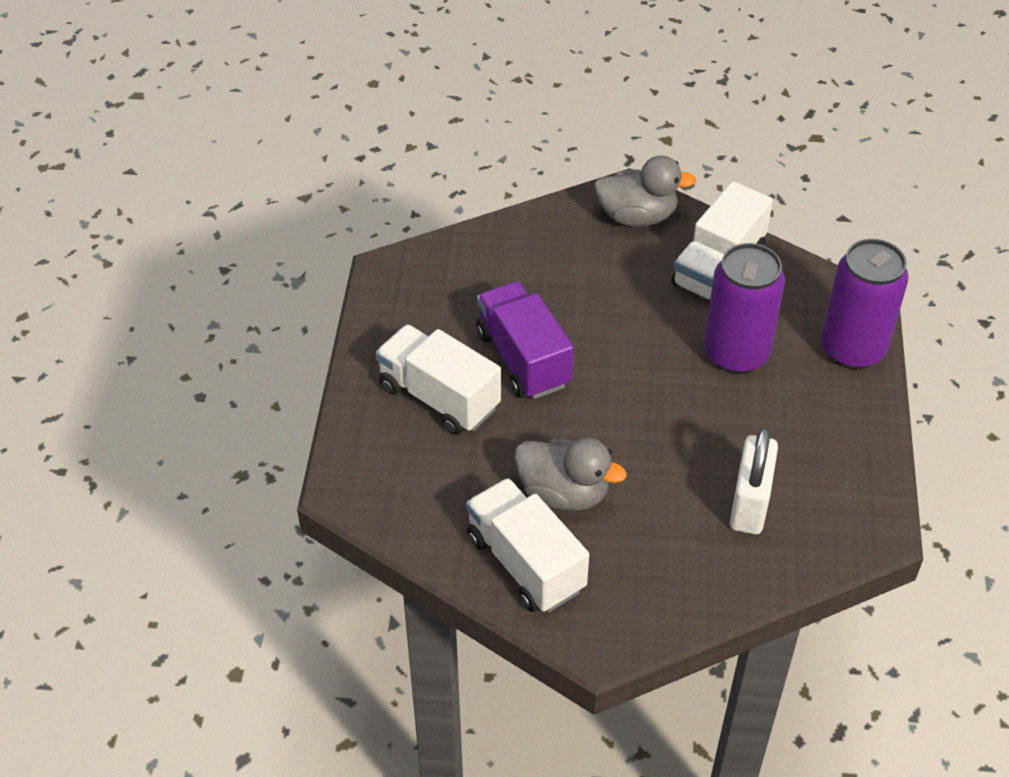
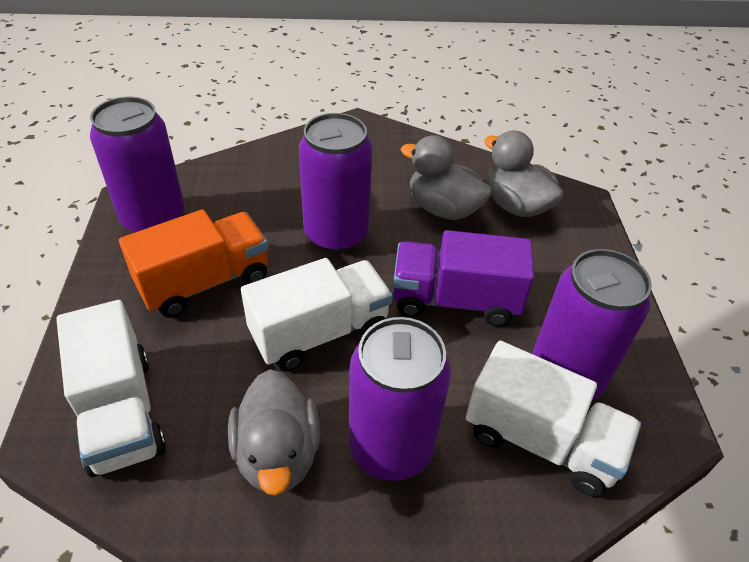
grey duck: 2 -> 3
orange truck: 0 -> 1
purple can: 2 -> 4
white padlock: 1 -> 0

